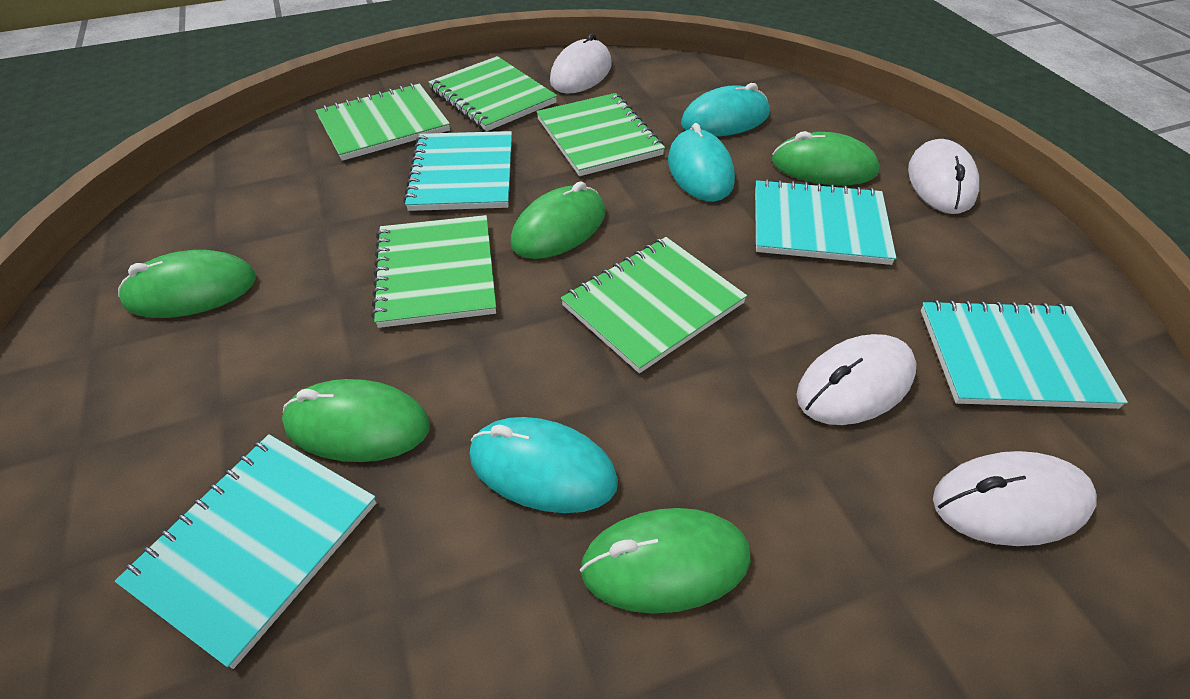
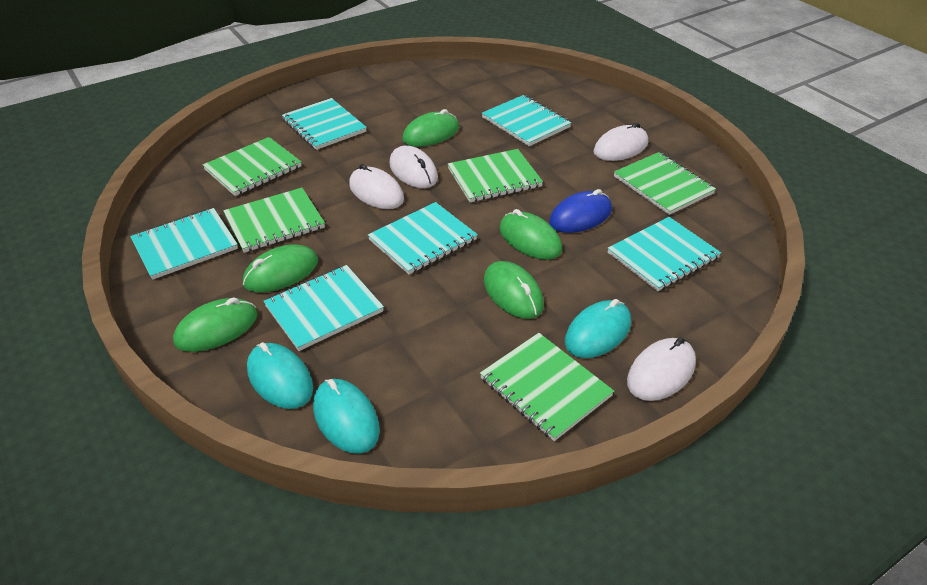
blue mouse: 0 -> 1
turquoise notebook: 4 -> 6

